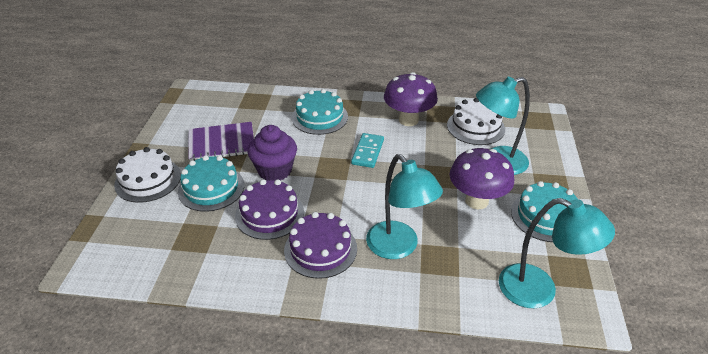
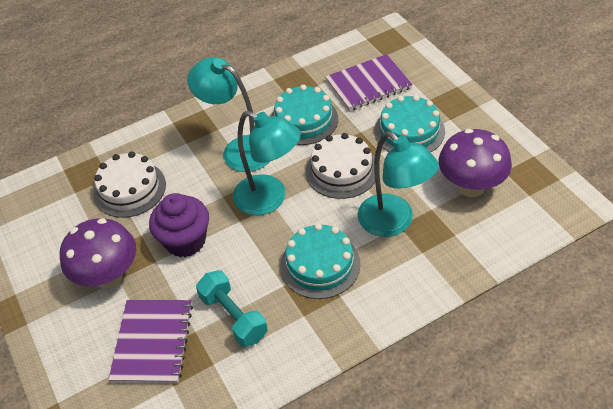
purple cake: 2 -> 0
purple notebook: 1 -> 2
turquoise domino: 1 -> 0
turquoise dumbbell: 0 -> 1

